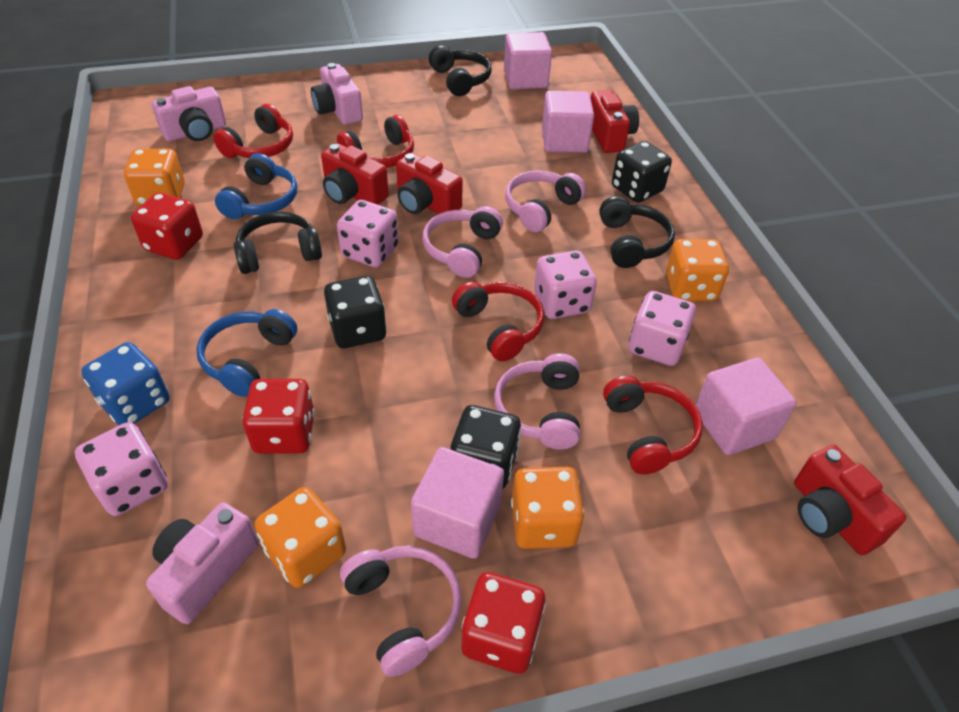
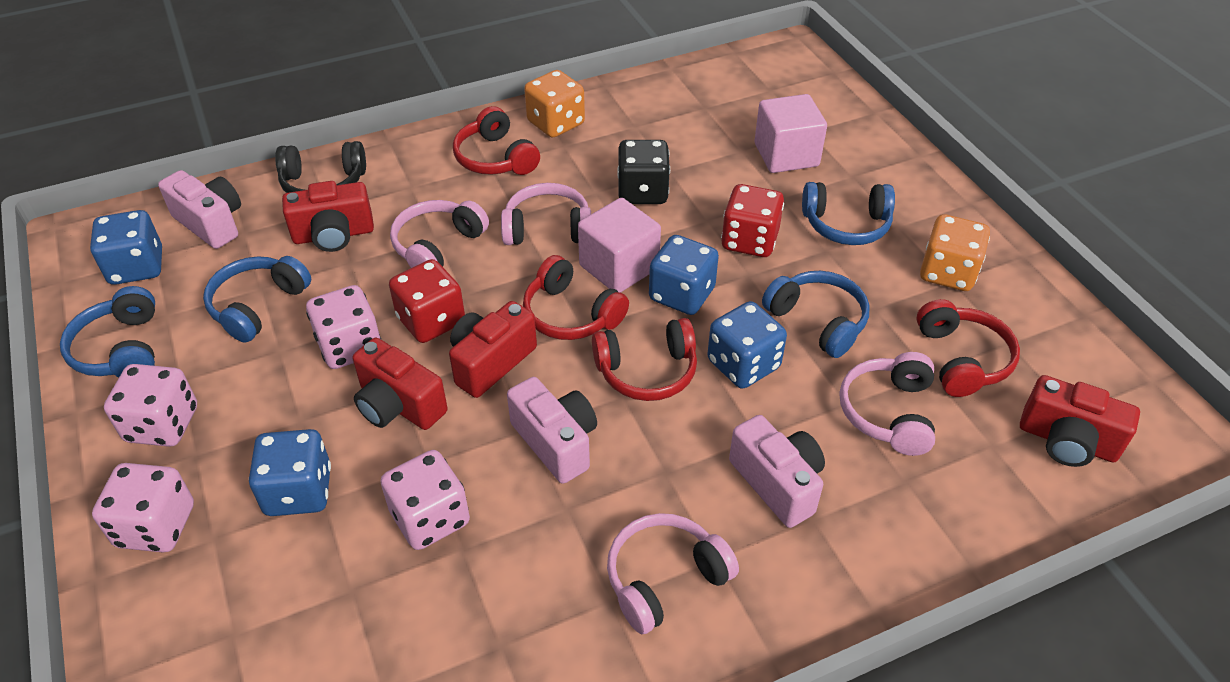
black dice: 3 -> 1
black headphones: 3 -> 1
blue dice: 1 -> 4
blue headphones: 2 -> 4
orange dice: 4 -> 2
pink cube: 4 -> 2
red dice: 3 -> 2

